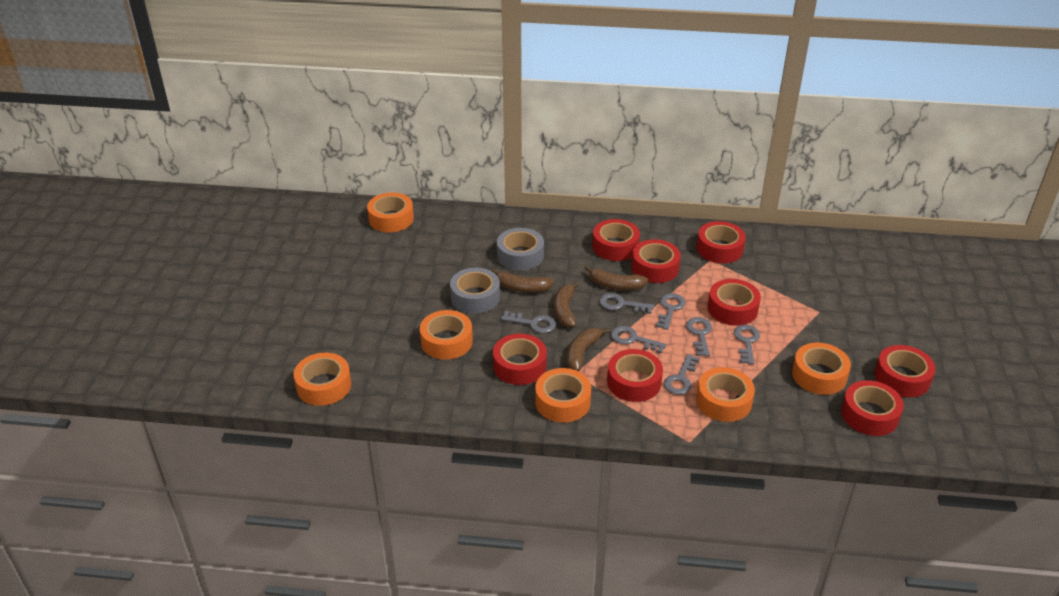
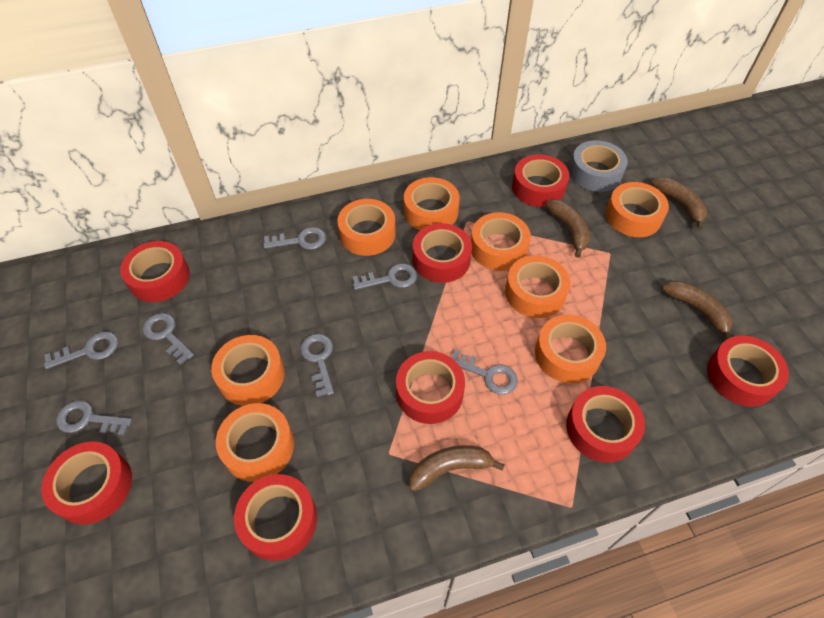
grey tape: 2 -> 1
orange tape: 6 -> 8

